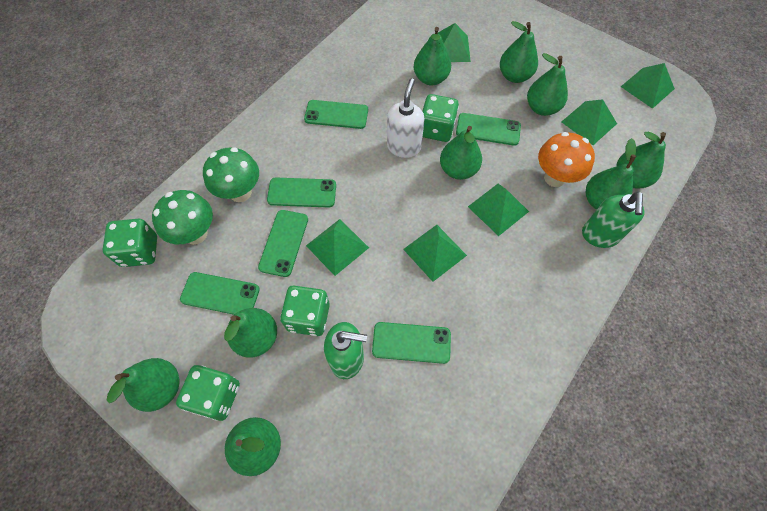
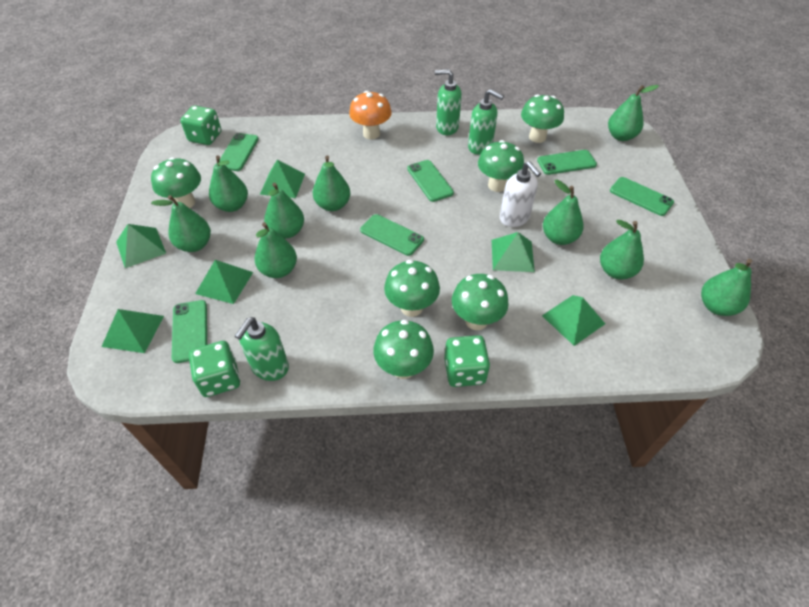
green dice: 4 -> 3
green mushroom: 2 -> 6
green soap dispenser: 2 -> 3

